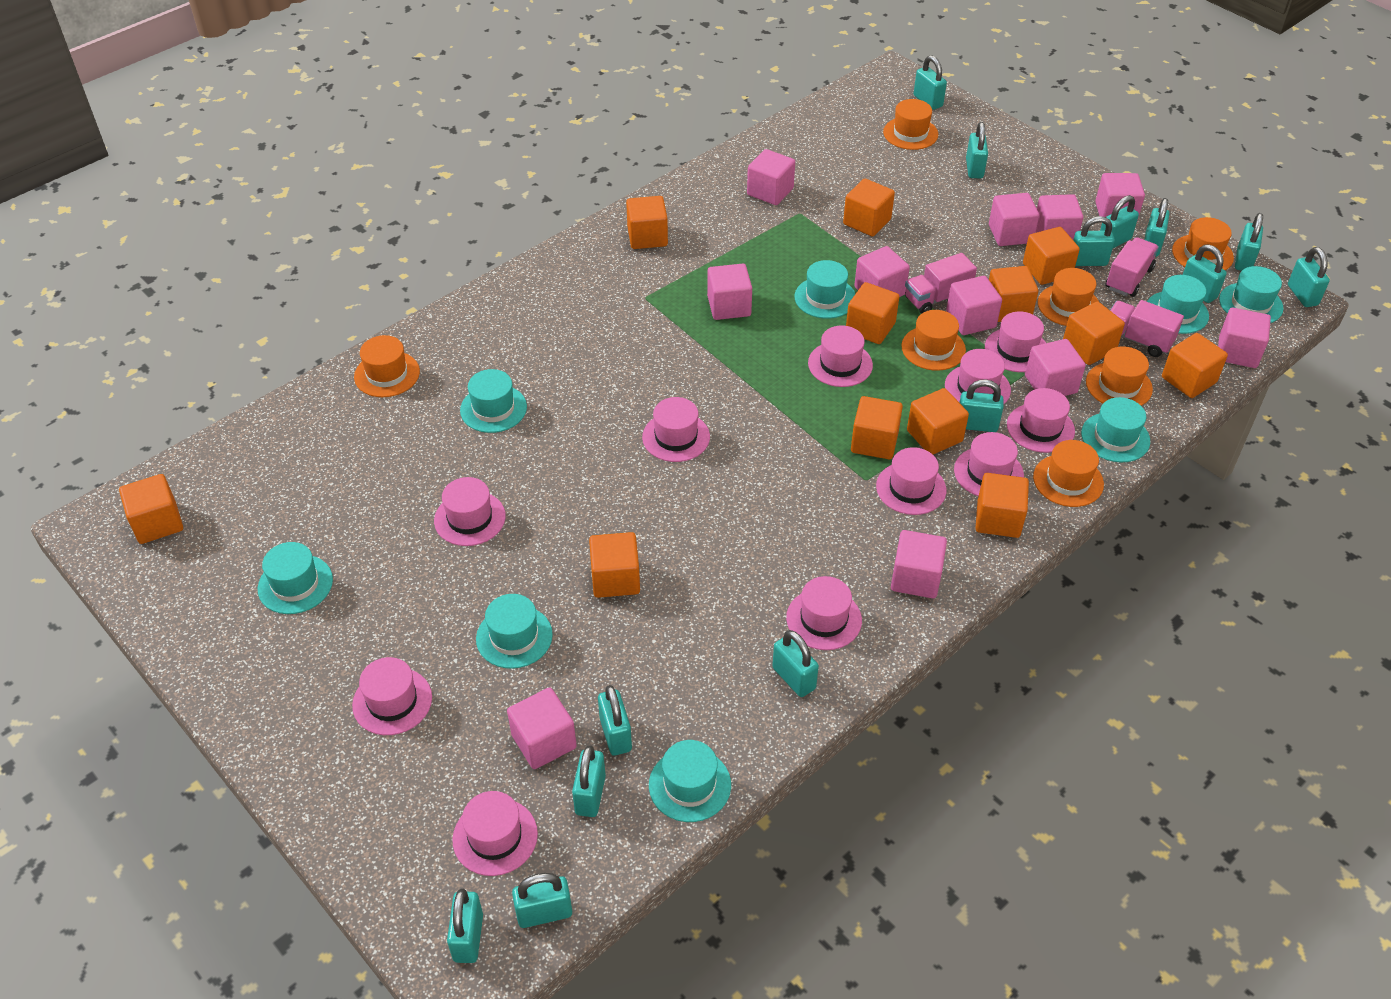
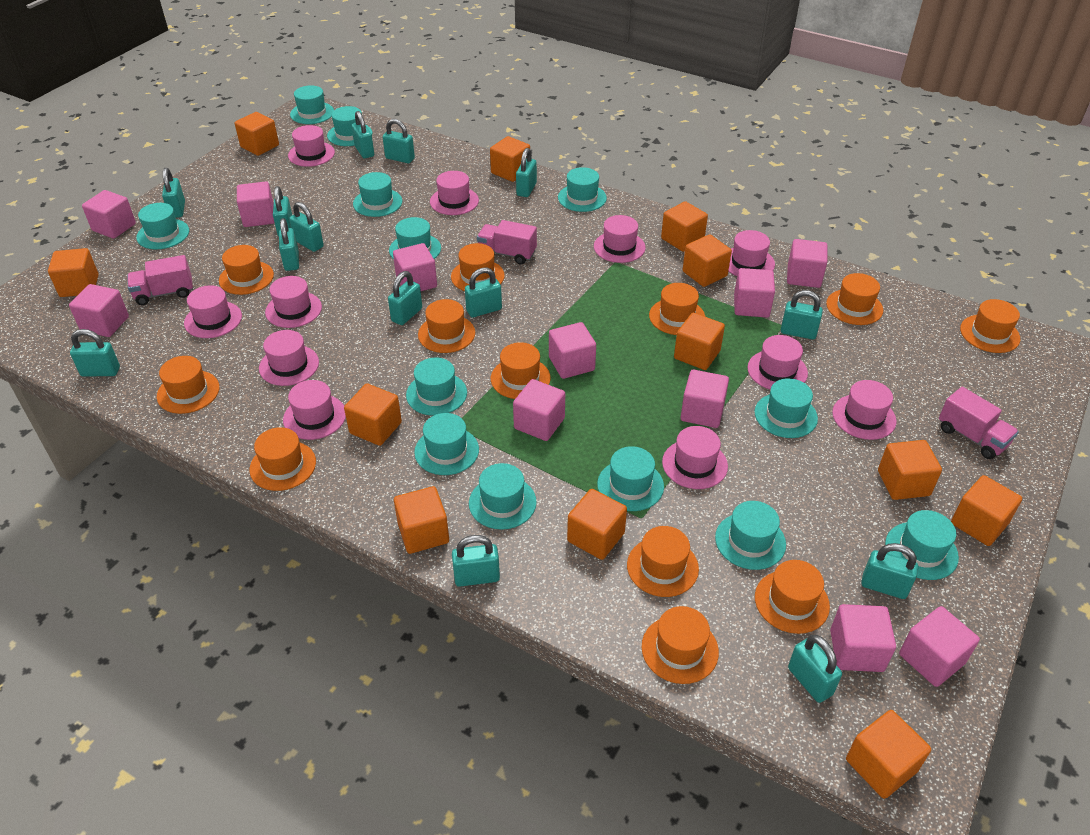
orange hat: 7 -> 12
turquoise hat: 8 -> 13

